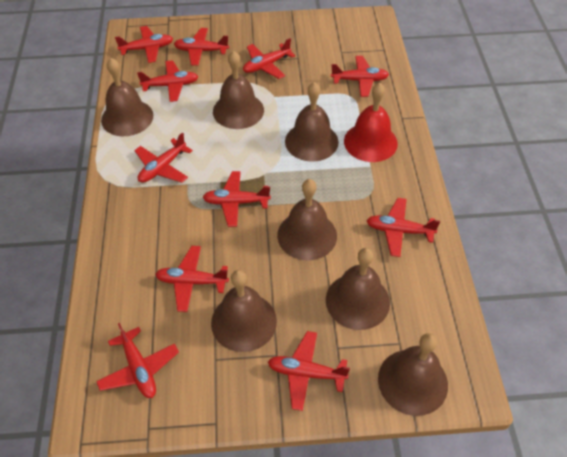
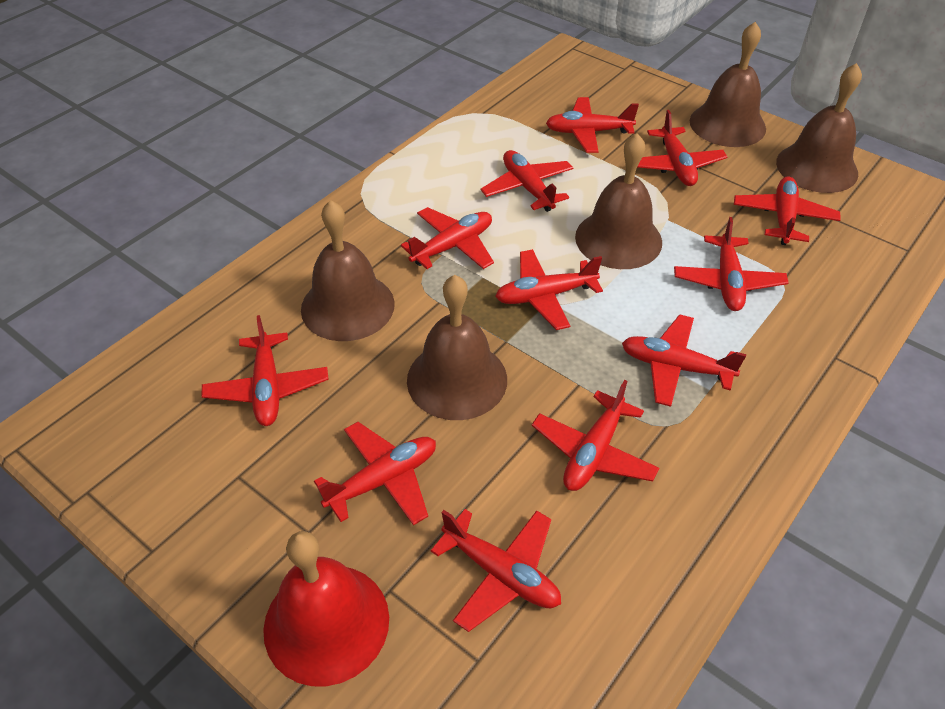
brown bell: 7 -> 5
red plane: 11 -> 12

